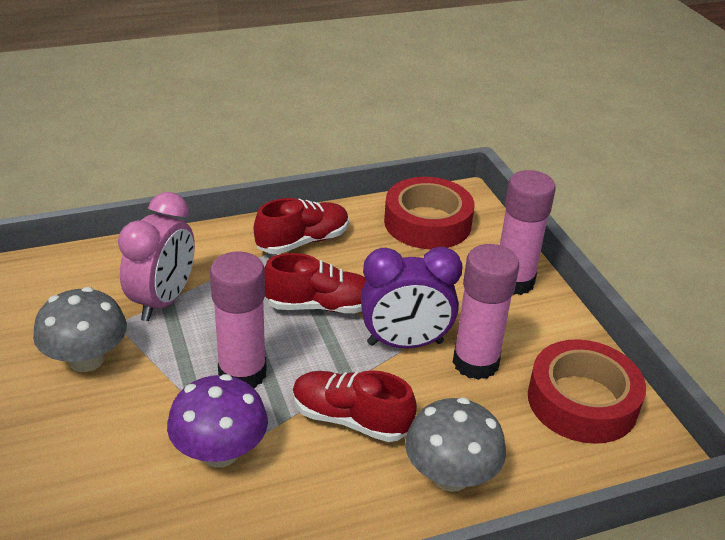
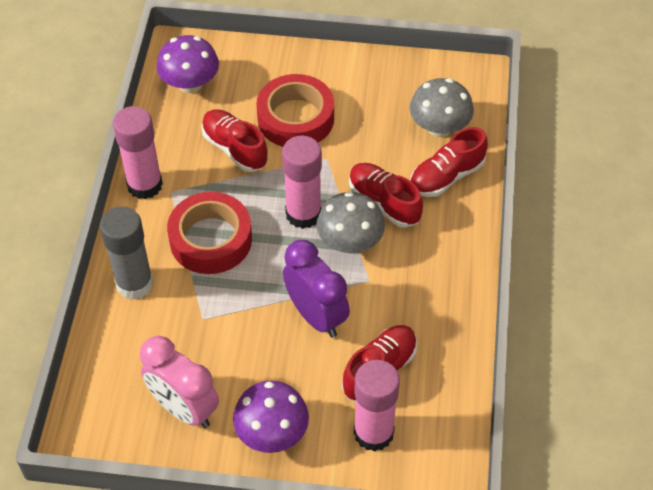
grey glue stick: 0 -> 1
purple mushroom: 1 -> 2
red shoe: 3 -> 4

